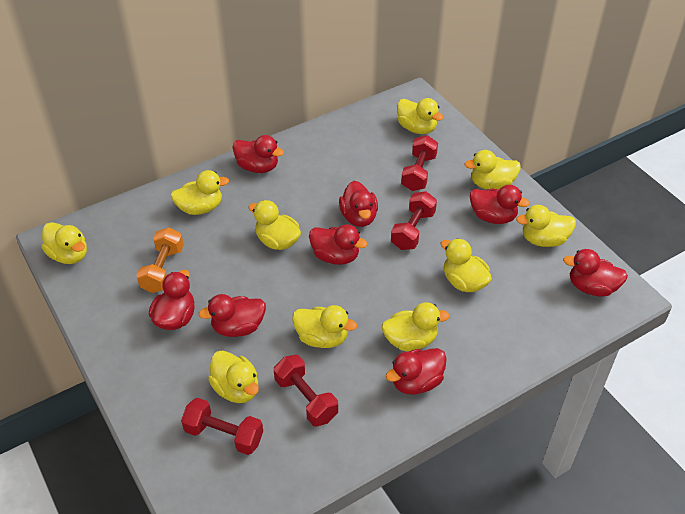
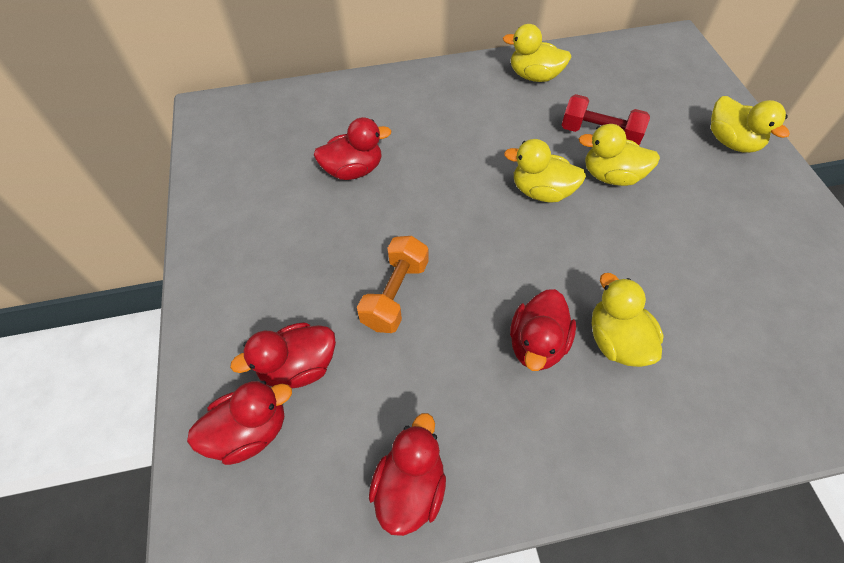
red duck: 8 -> 5
red dumbbell: 4 -> 1
yellow duck: 10 -> 5

